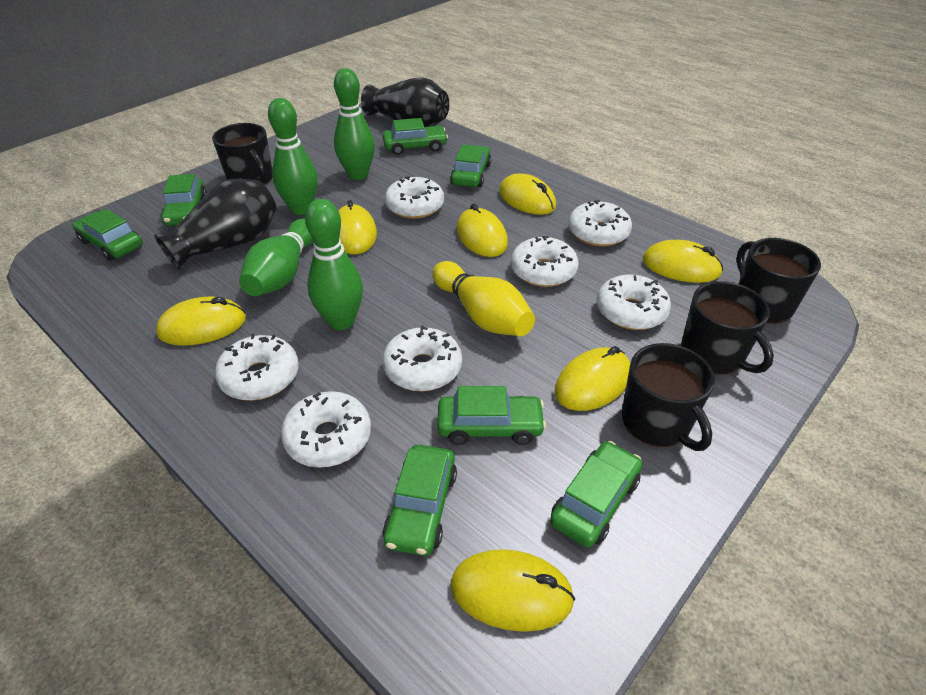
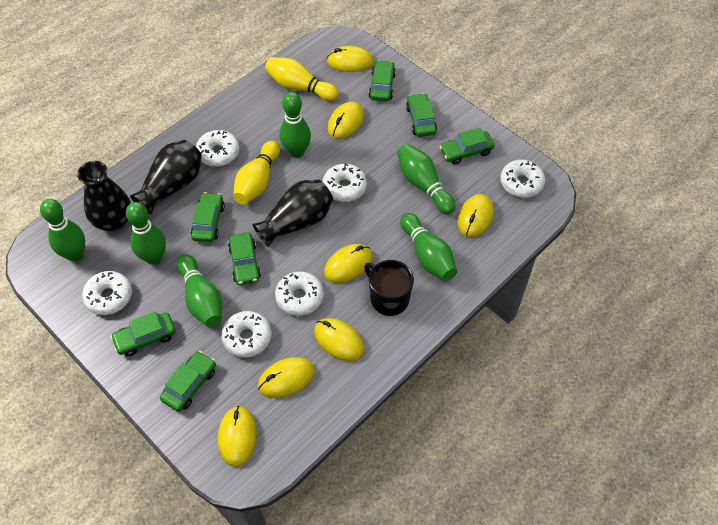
black mug: 4 -> 1
black vase: 2 -> 3
green bowling pin: 4 -> 6
white donut: 7 -> 6
yellow bowling pin: 1 -> 2

